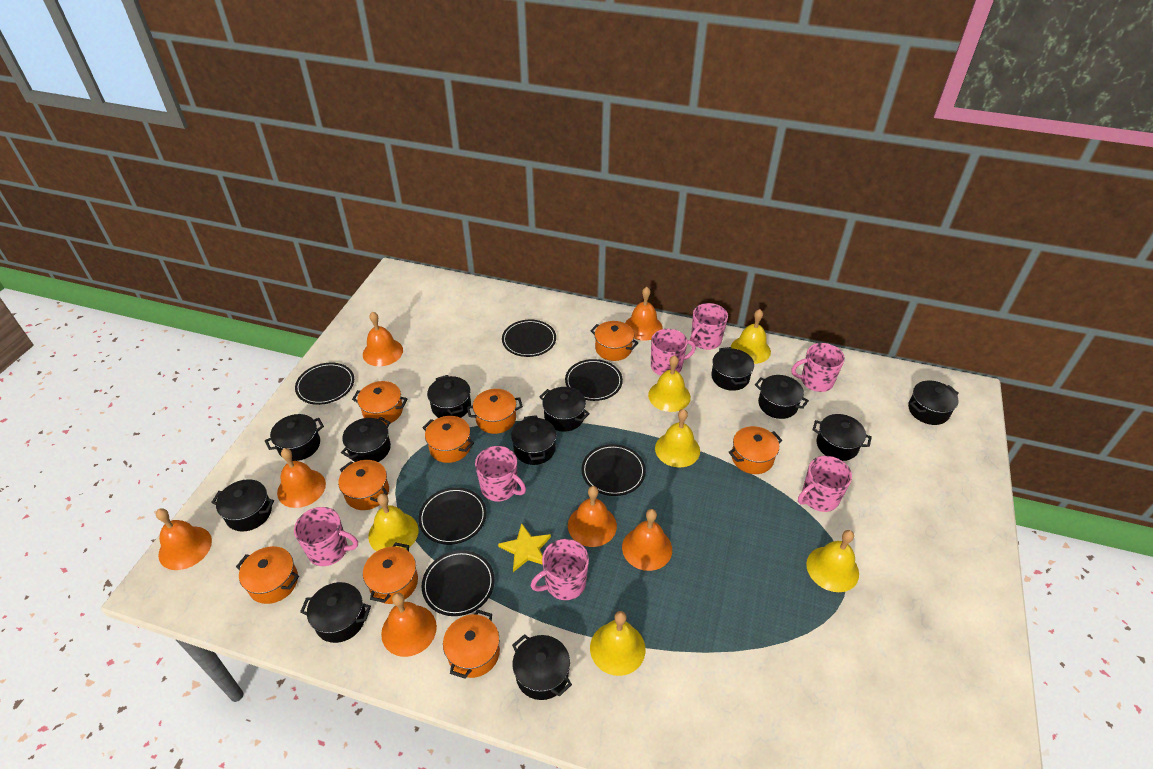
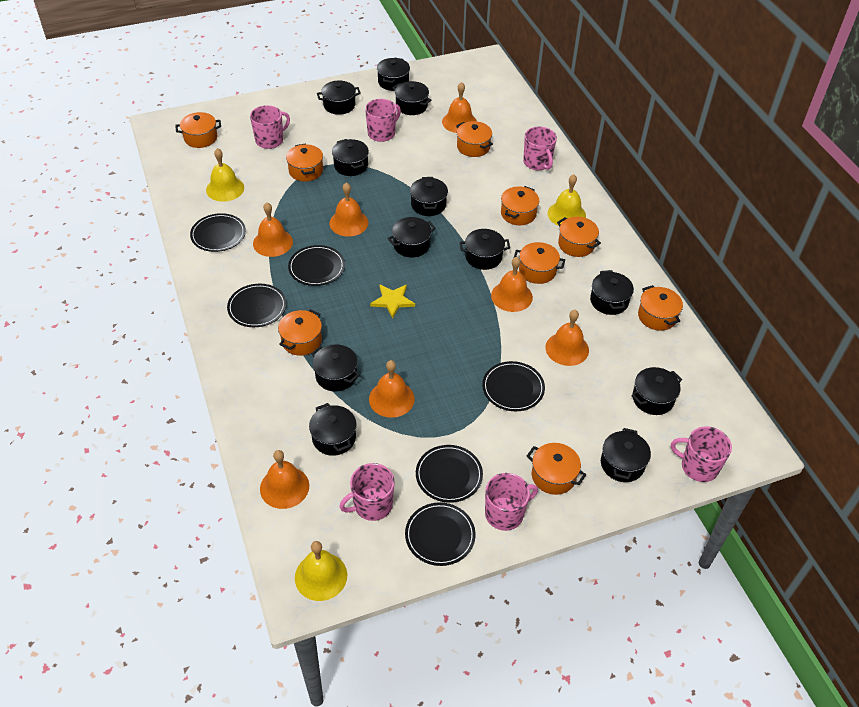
pink mug: 7 -> 6
yellow bell: 6 -> 3

